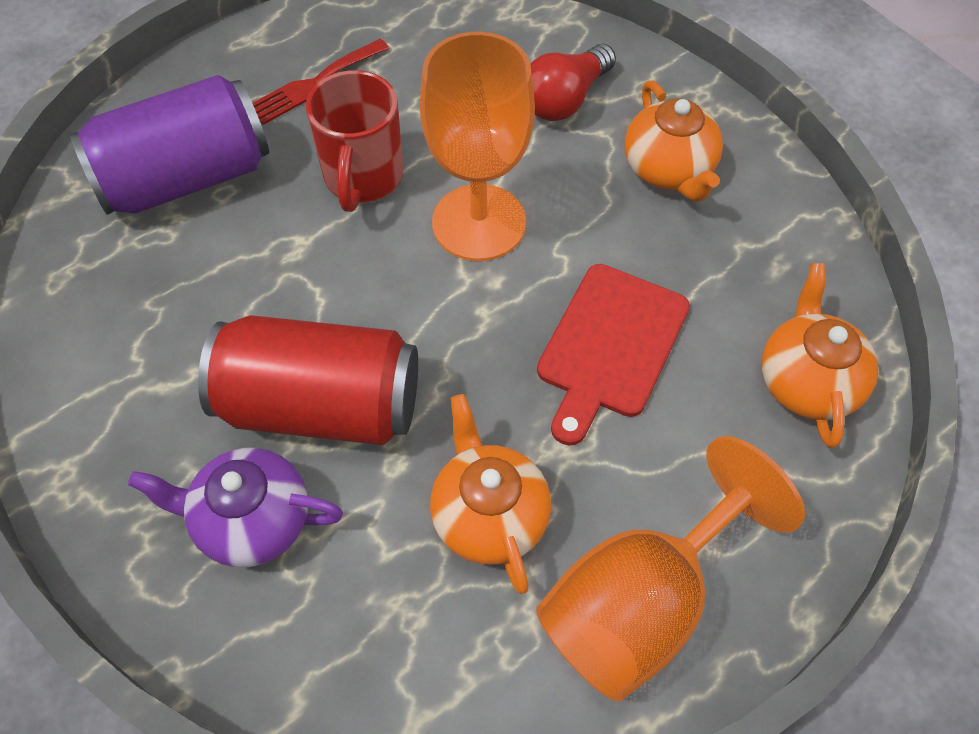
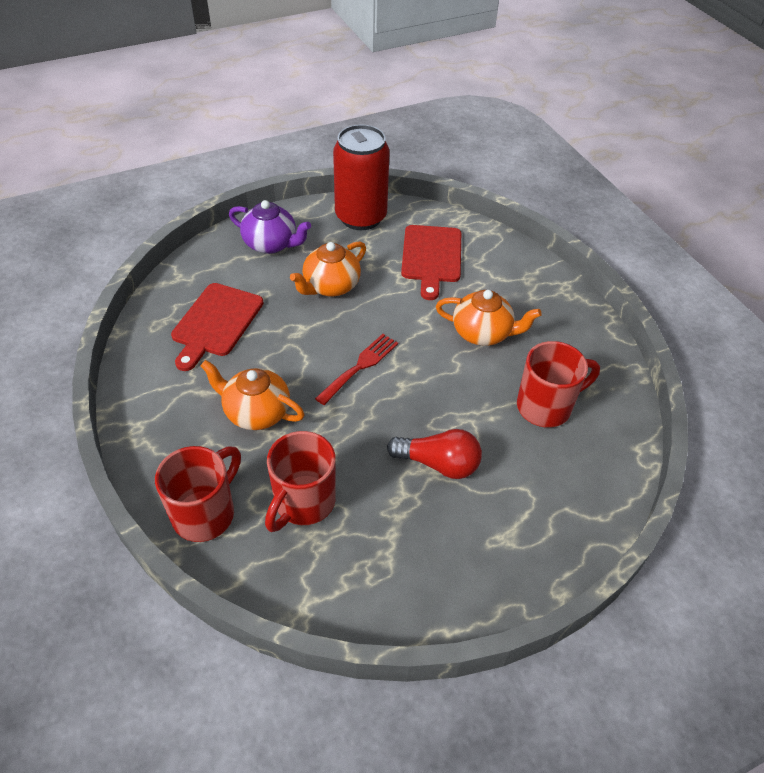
orange goblet: 2 -> 0
purple can: 1 -> 0
red cutting board: 1 -> 2
red mug: 1 -> 3

